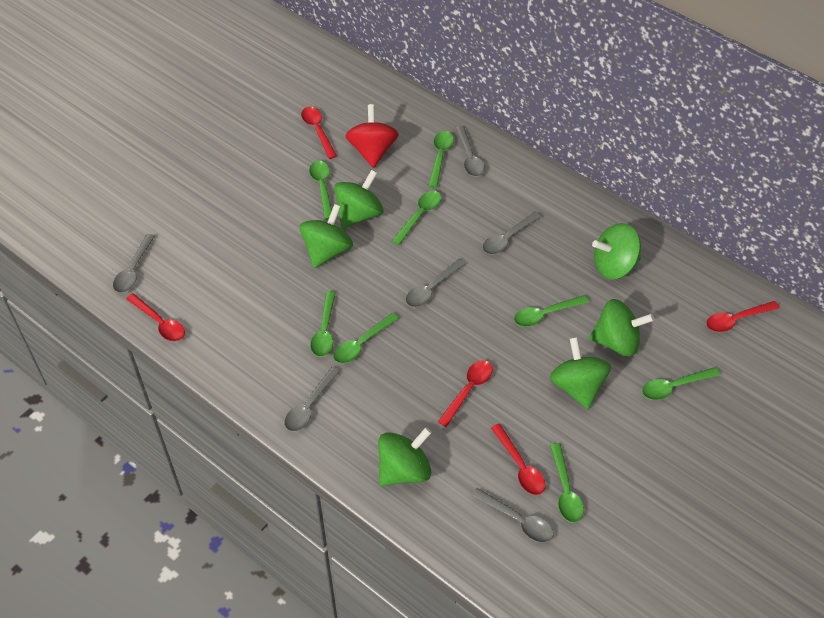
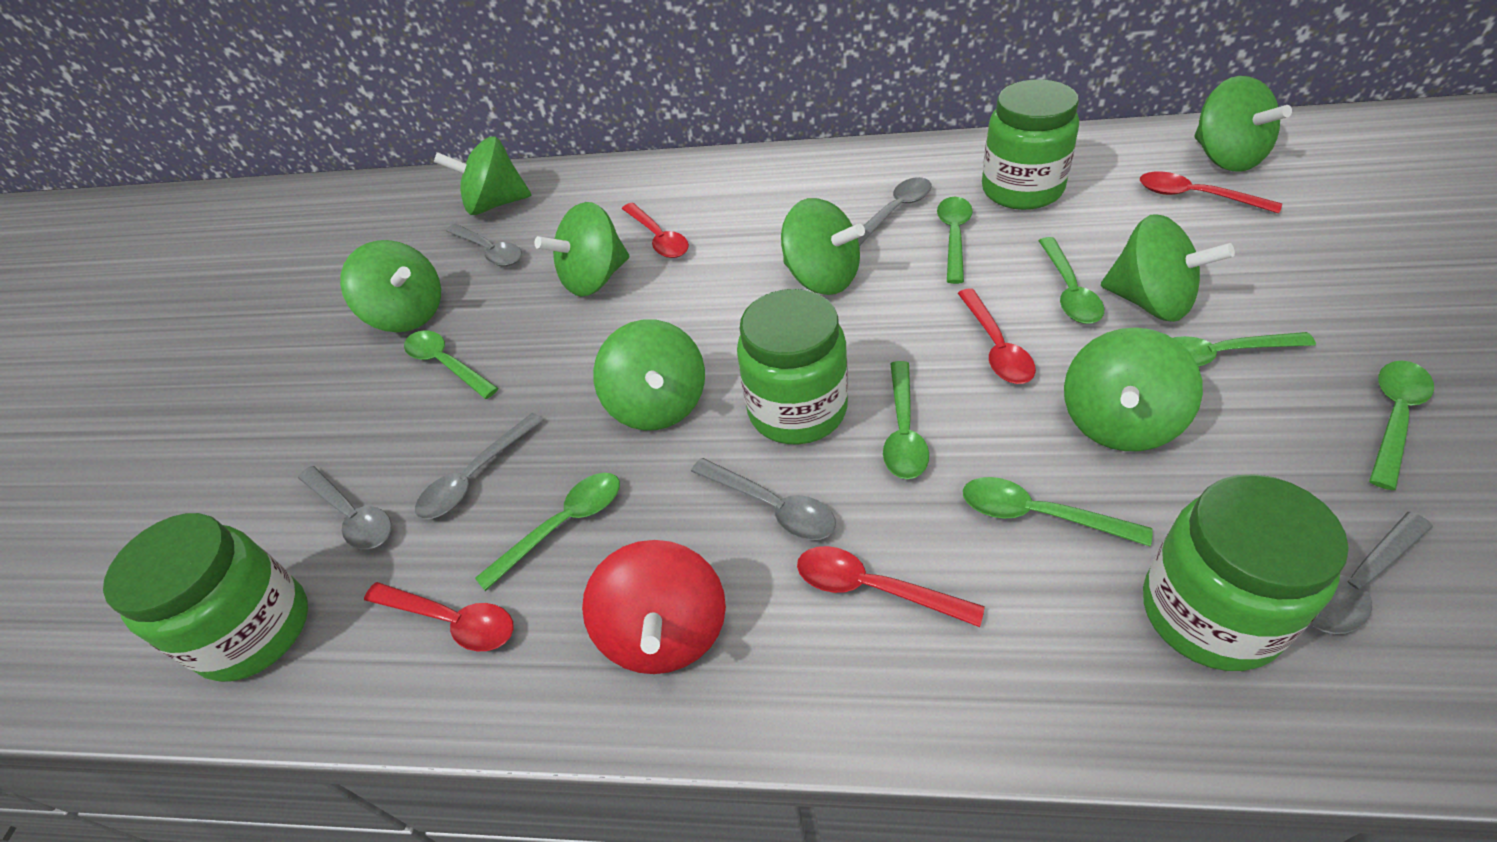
green jar: 0 -> 4
green spinning top: 6 -> 8

